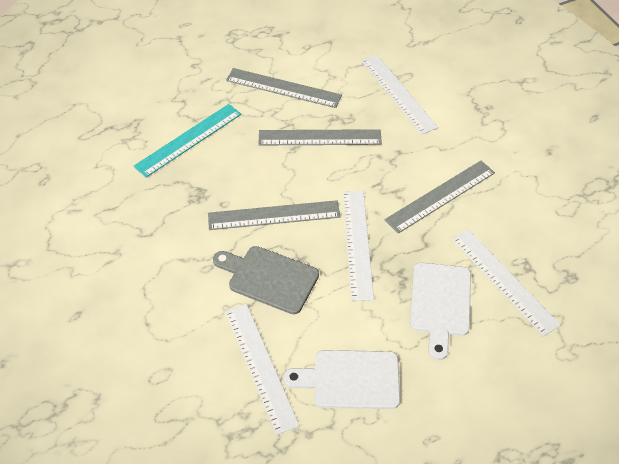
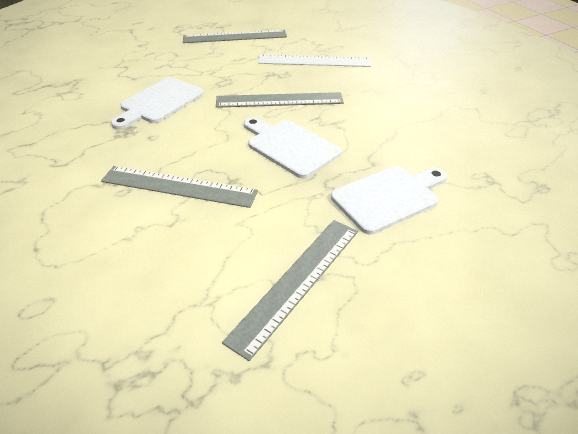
grey cutting board: 1 -> 0
turquoise ruler: 1 -> 0
white cutting board: 2 -> 3
white ruler: 4 -> 1

